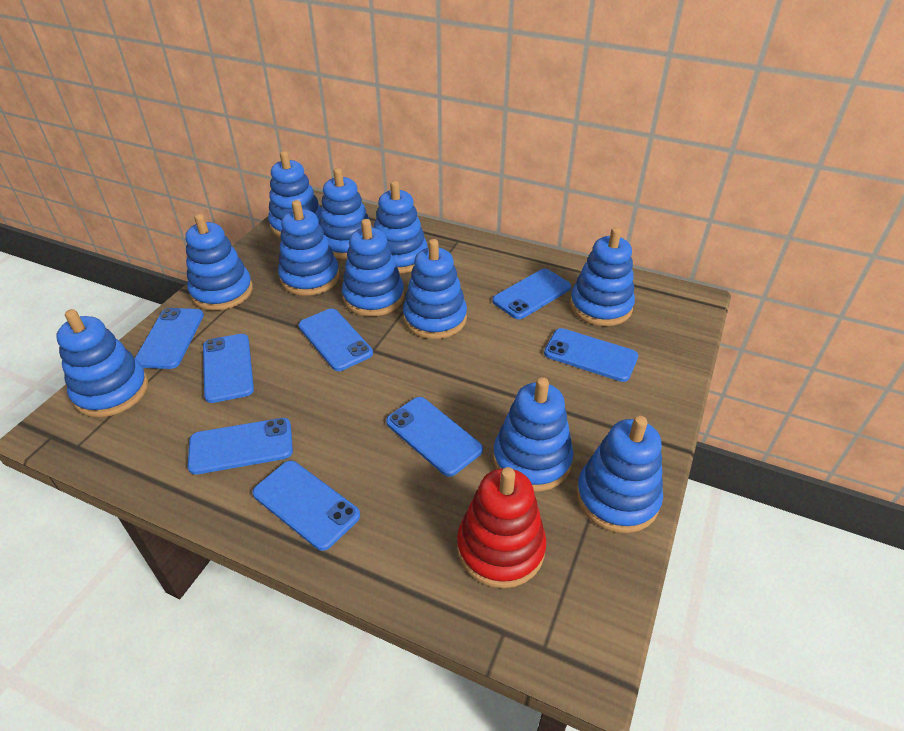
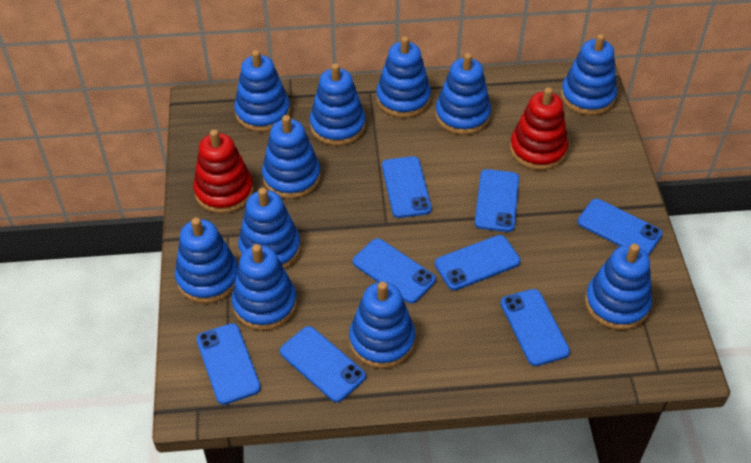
red stacking toy: 1 -> 2

